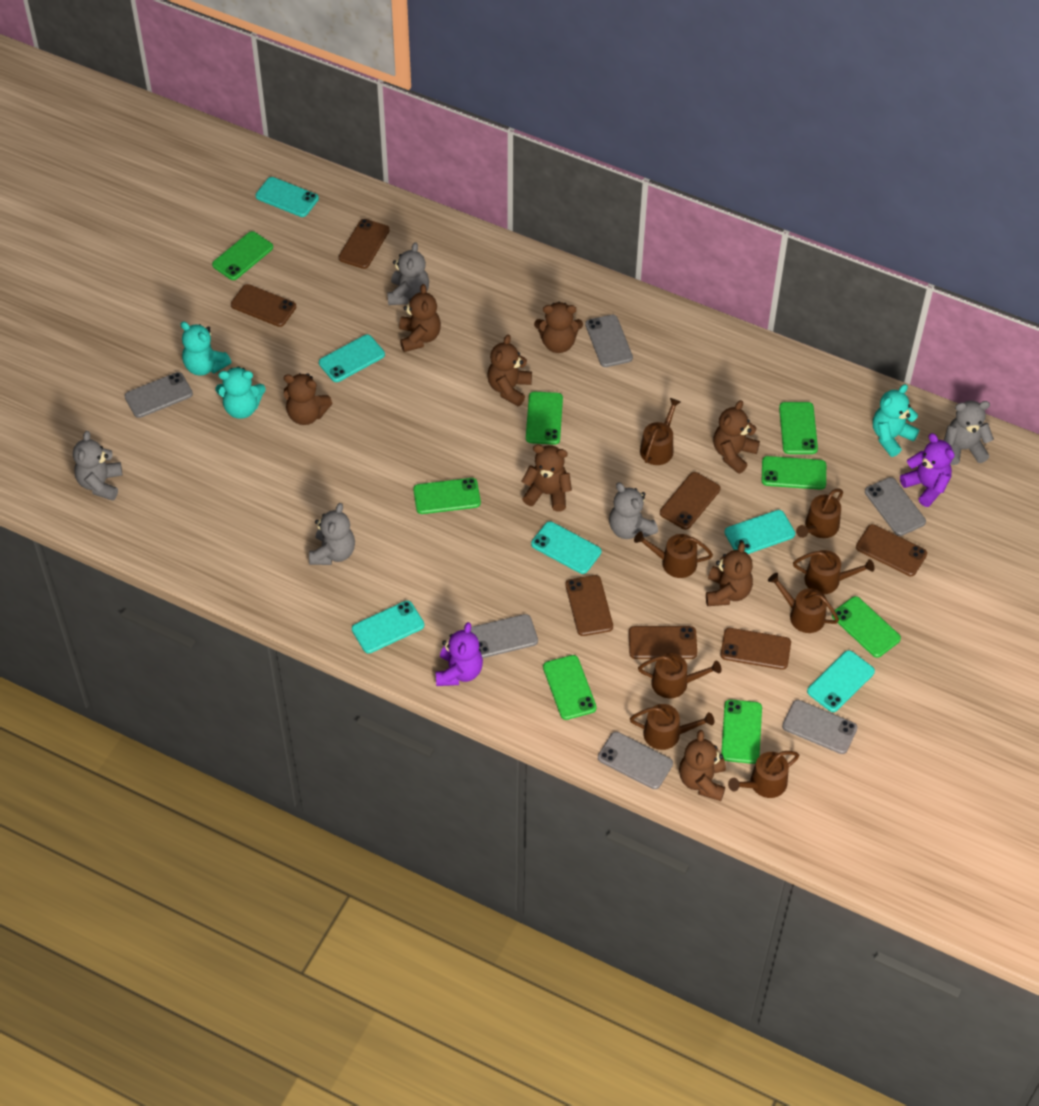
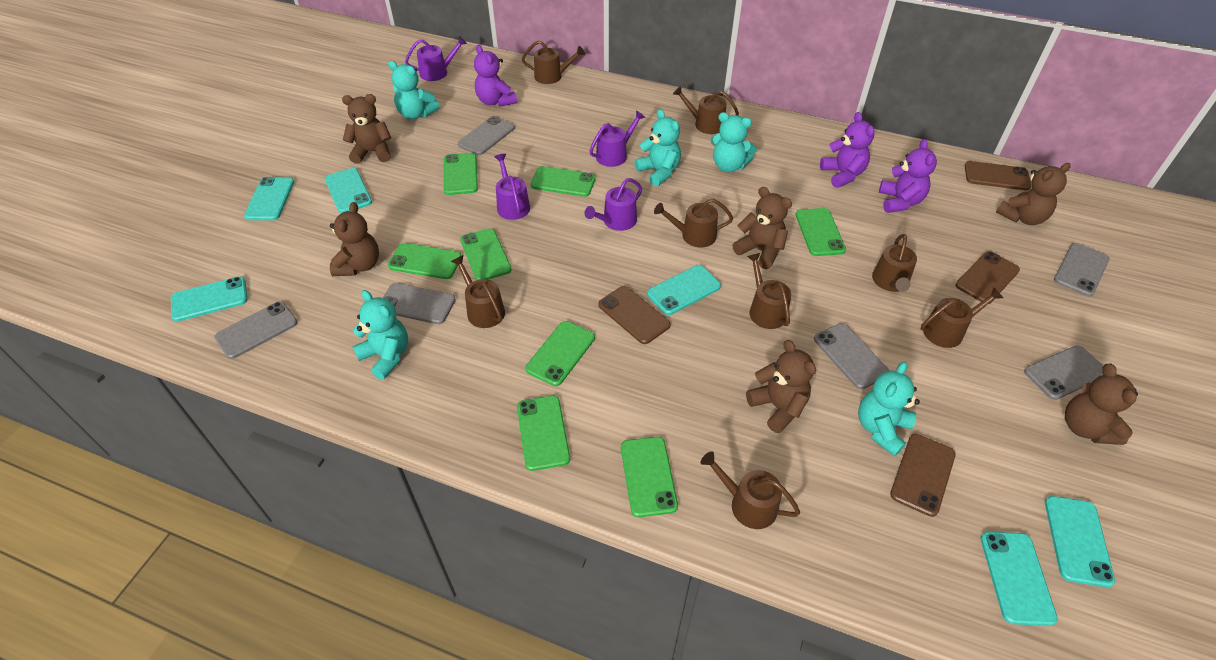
brown phone: 7 -> 4
brown teddy bear: 8 -> 6
grey teddy bear: 5 -> 0
purple teddy bear: 2 -> 3
purple watering can: 0 -> 4
turquoise teddy bear: 3 -> 5

